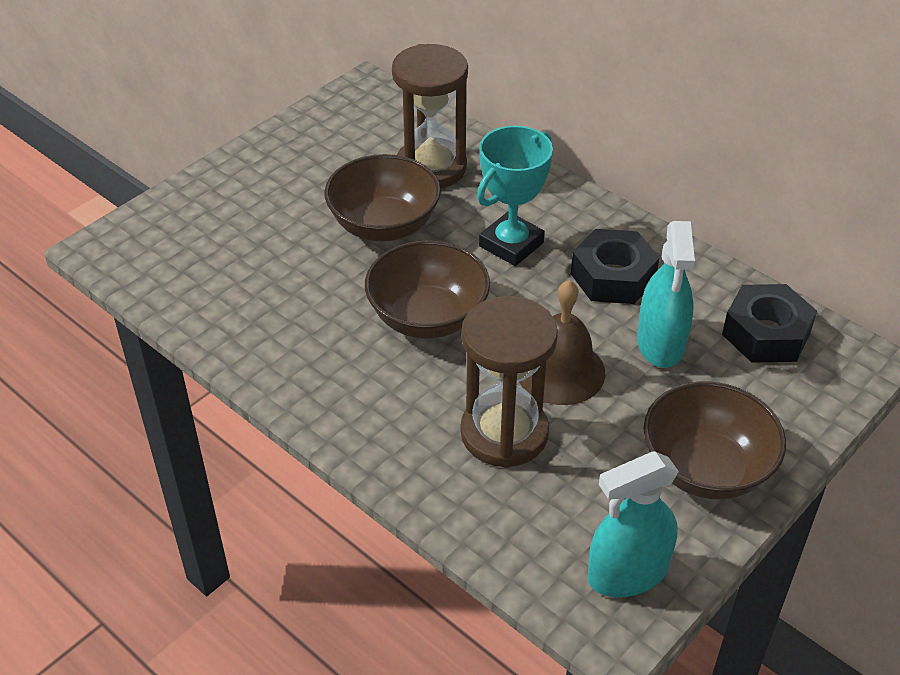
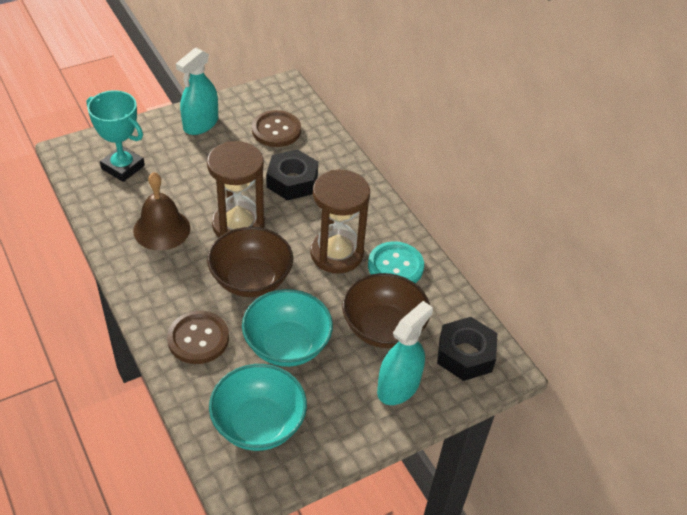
brown bowl: 3 -> 2
brown button: 0 -> 2
turquoise bowl: 0 -> 2
turquoise button: 0 -> 1

